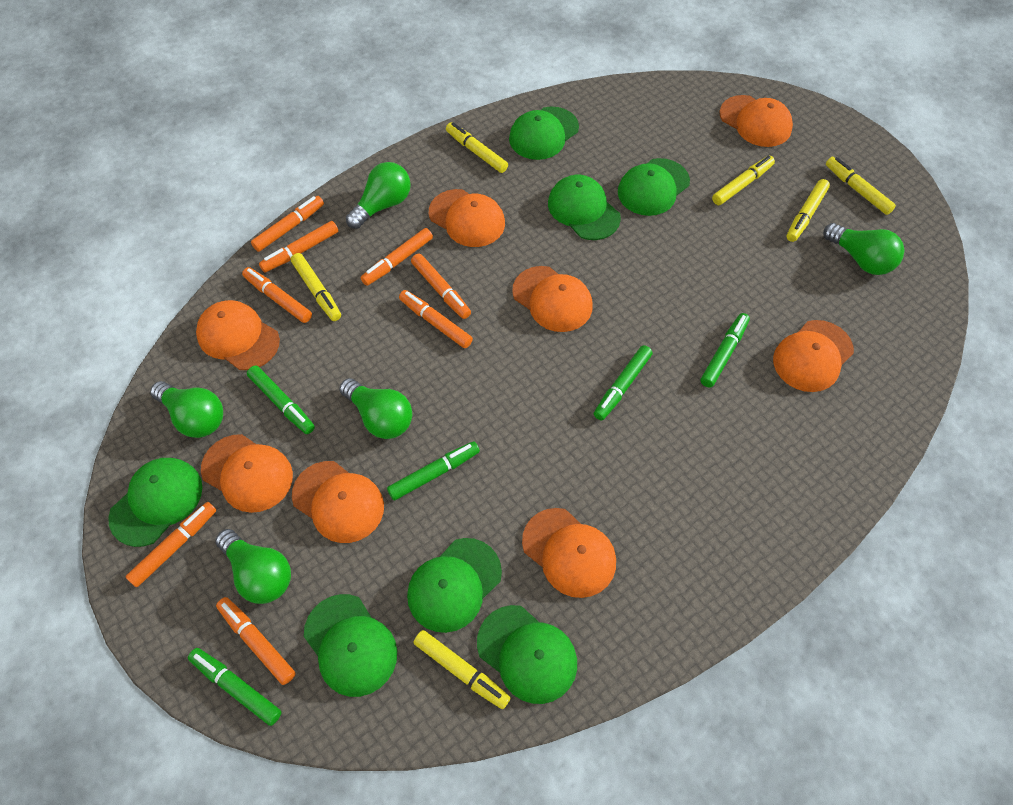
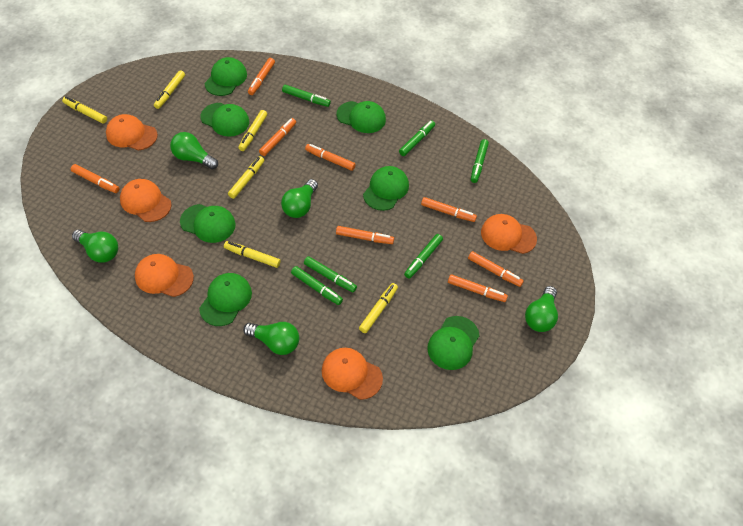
green marker: 5 -> 6
orange cap: 8 -> 5

